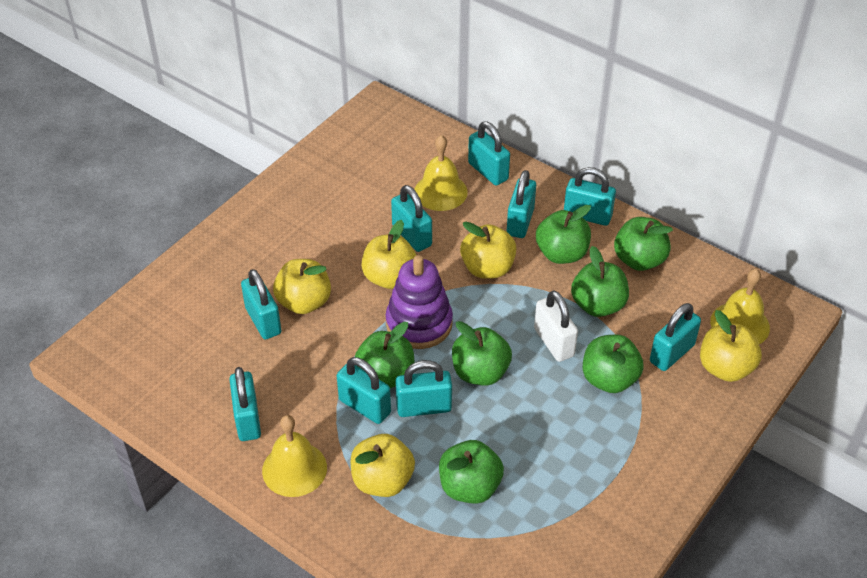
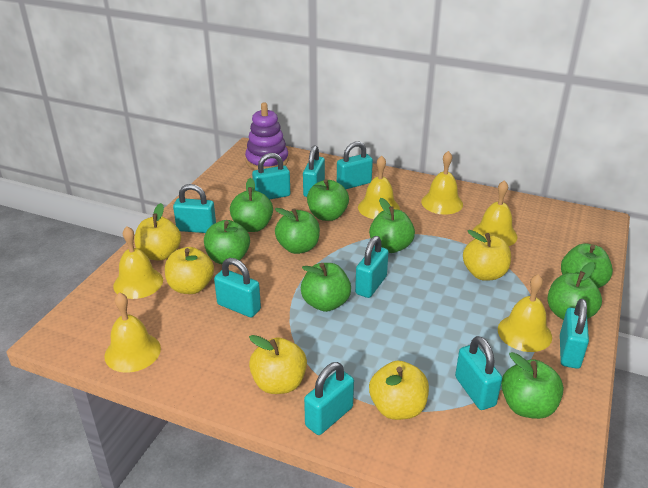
green apple: 7 -> 9
white padlock: 1 -> 0
yellow bell: 3 -> 6

